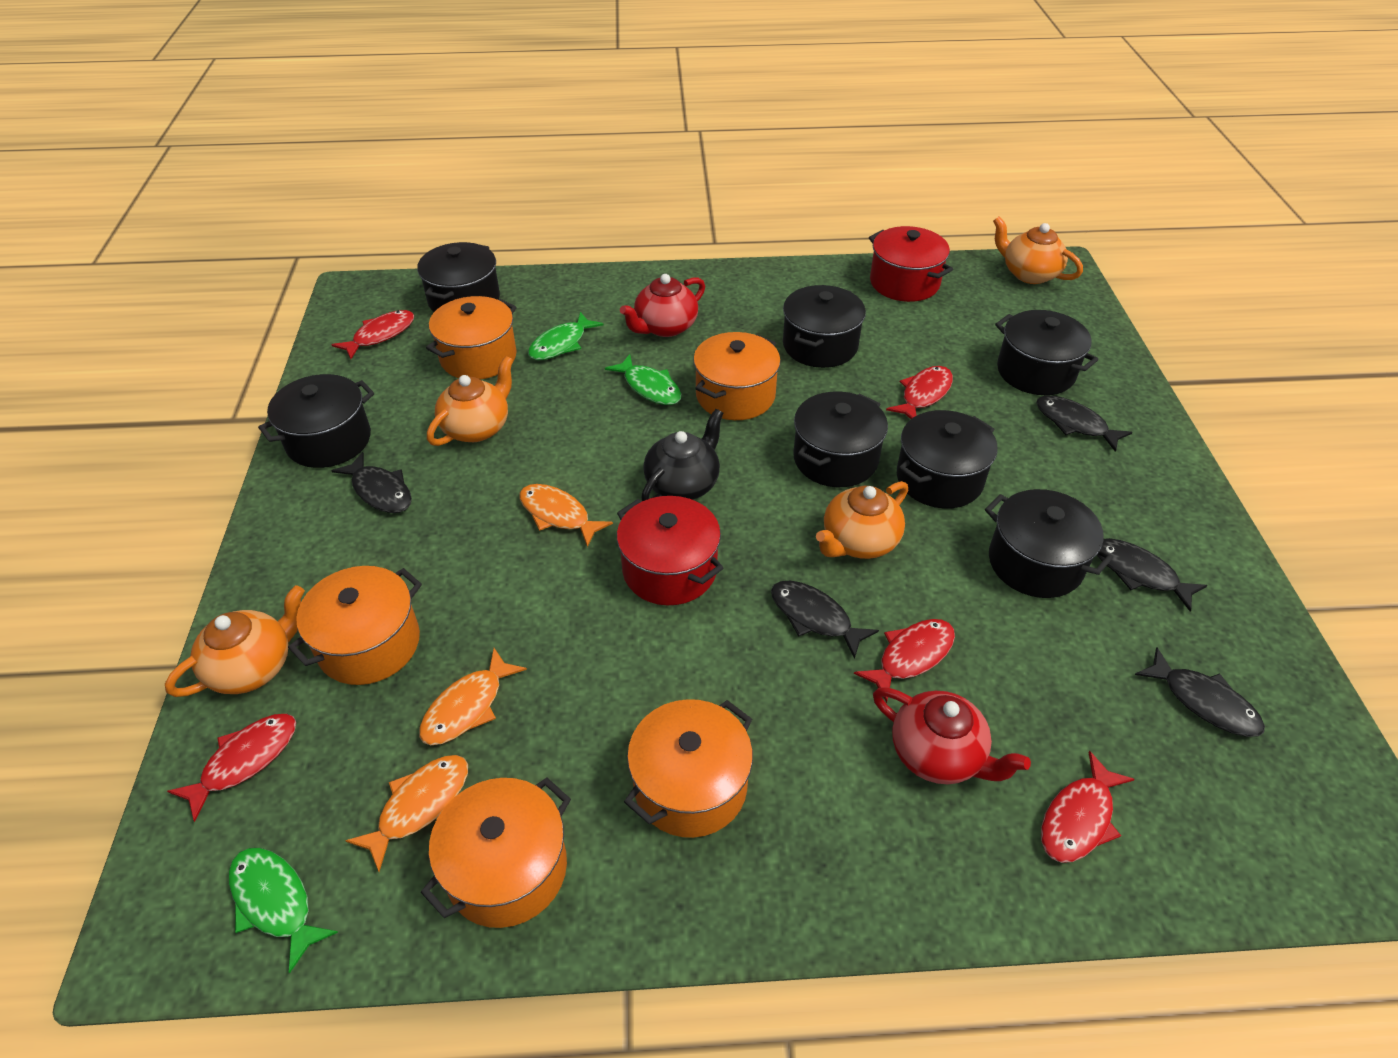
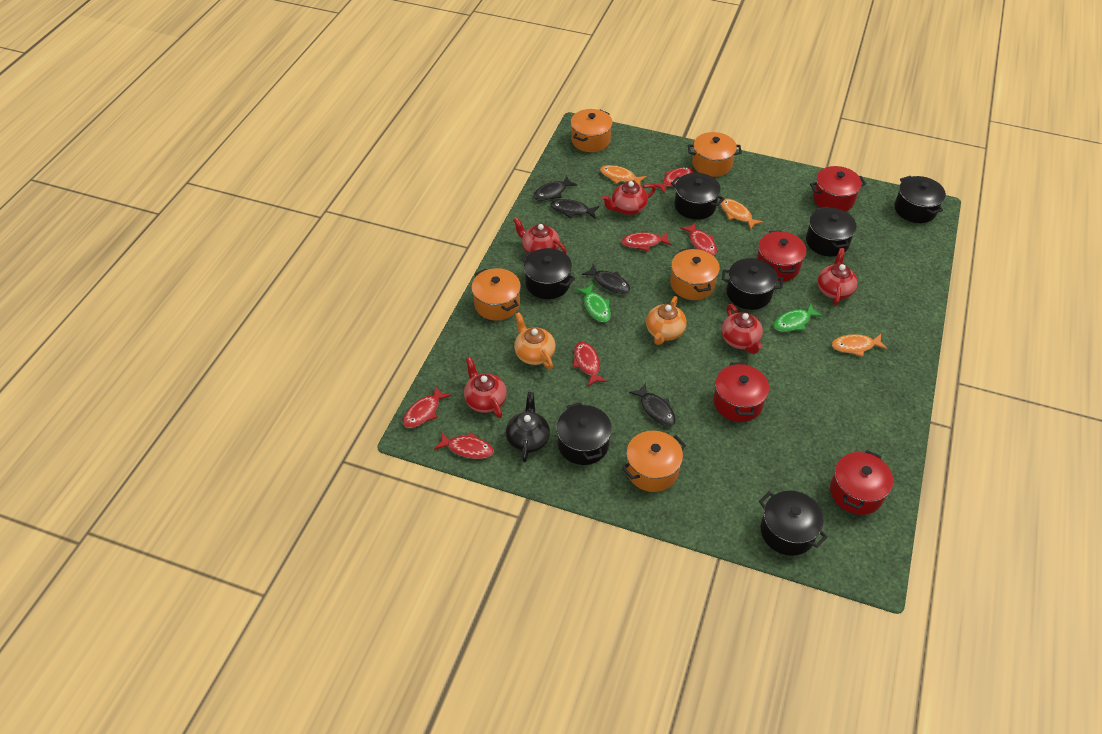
black fish: 5 -> 4
green fish: 3 -> 2
orange teapot: 4 -> 2
red fish: 5 -> 6
red pot: 2 -> 4
red teapot: 2 -> 5

